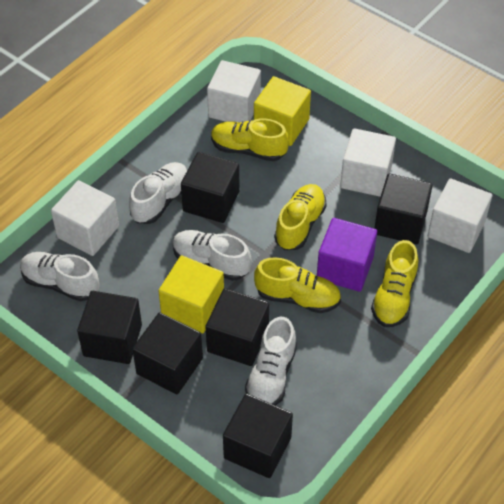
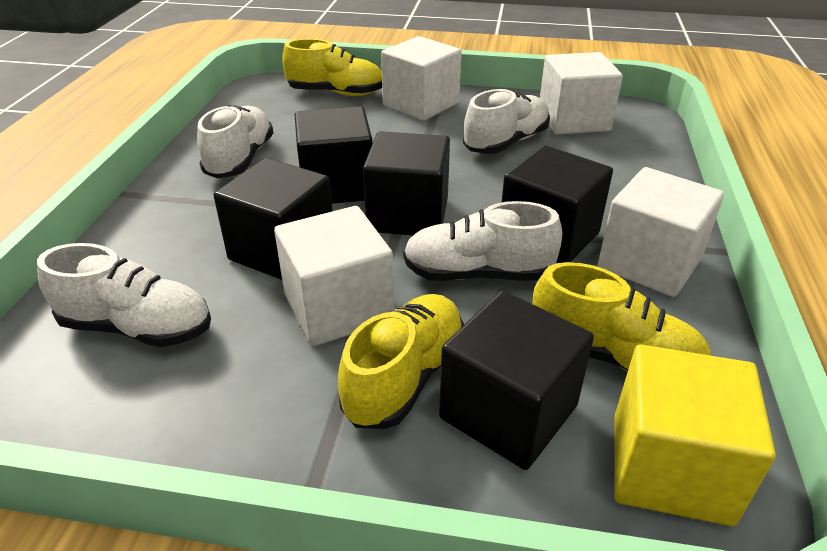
black cube: 6 -> 5
purple cube: 1 -> 0
yellow cube: 2 -> 1
yellow shoe: 4 -> 3

